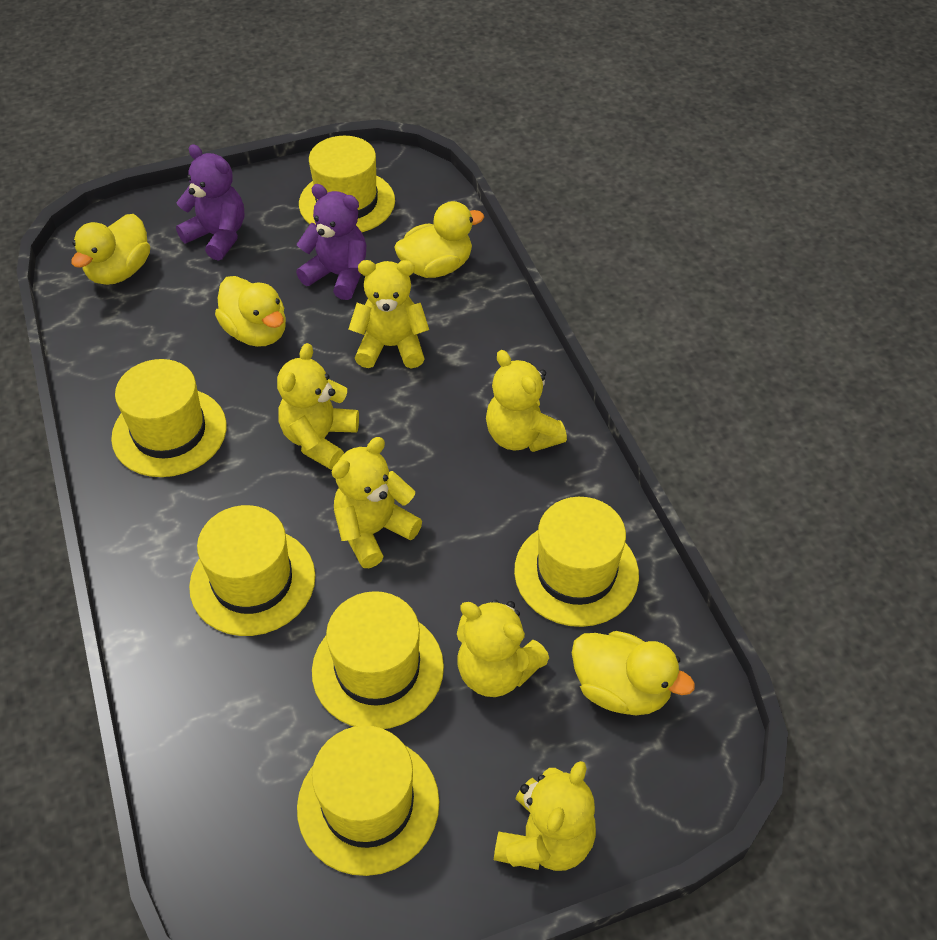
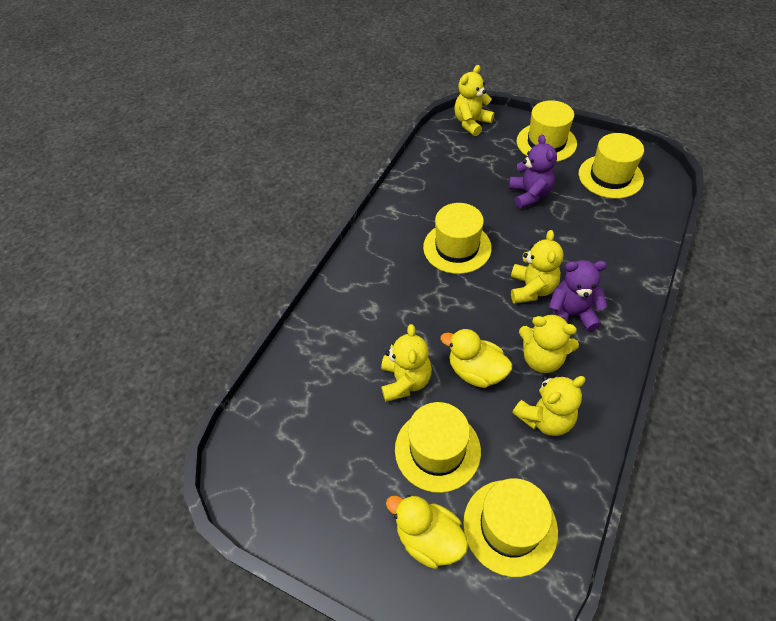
yellow duck: 4 -> 2
yellow hat: 6 -> 5
yellow teddy bear: 6 -> 5

